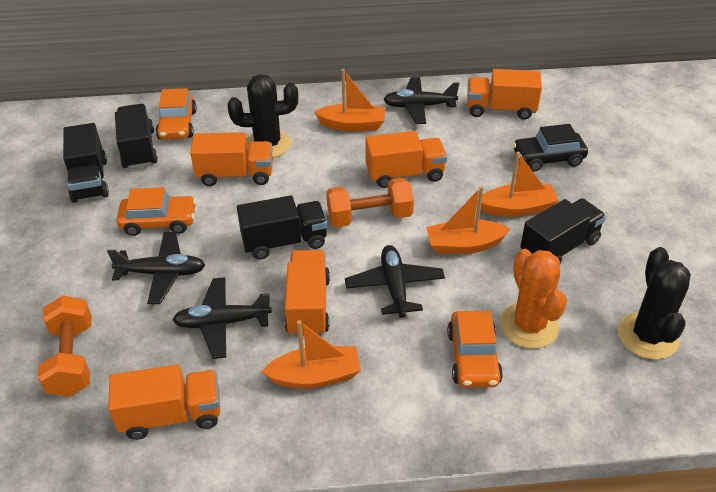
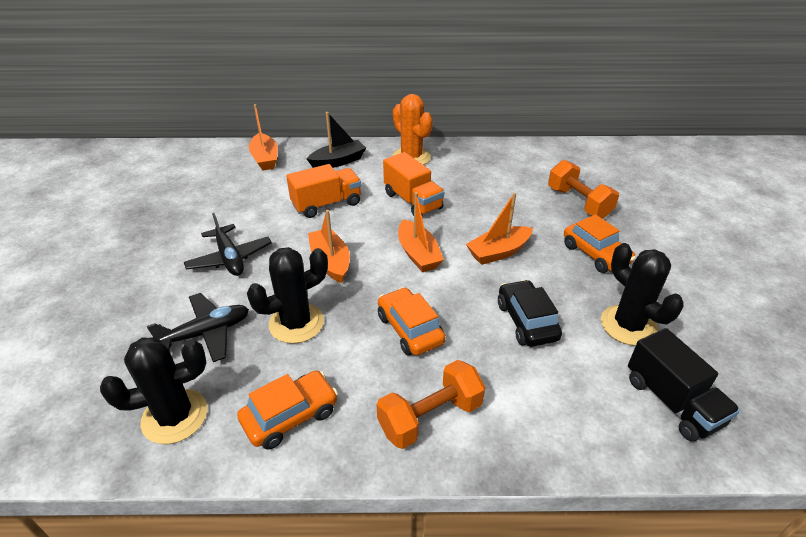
black boat: 0 -> 1
black cactus: 2 -> 3
black plane: 4 -> 2
black truck: 4 -> 1
orange truck: 5 -> 2

